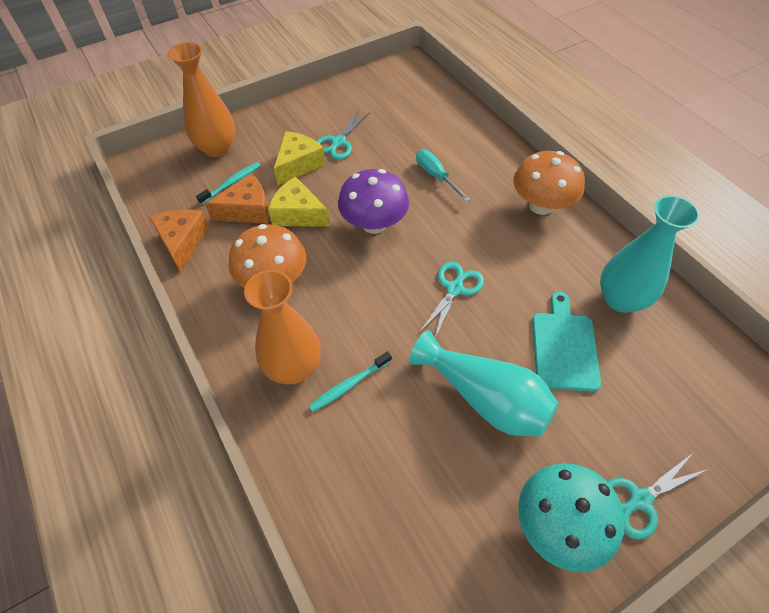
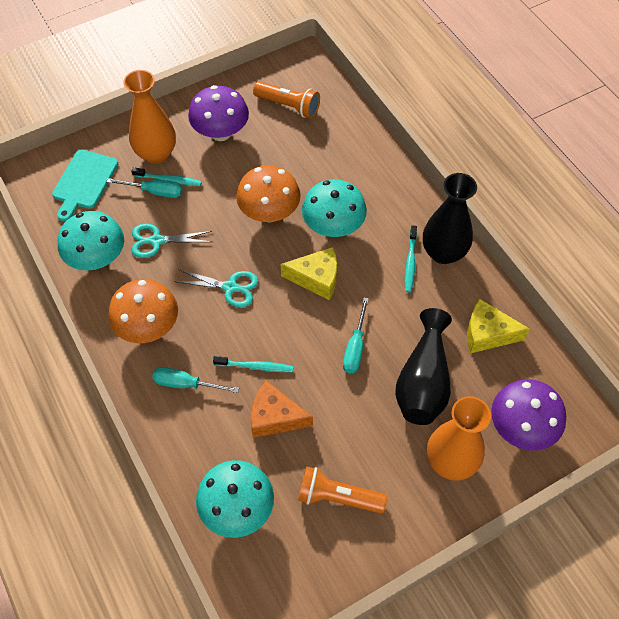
black vase: 0 -> 2
orange cheese: 2 -> 1
orange flashlight: 0 -> 2
purple mushroom: 1 -> 2
turquoise mushroom: 1 -> 3
turquoise scissors: 3 -> 2
turquoise screwdriver: 1 -> 3
turquoise toothbrush: 2 -> 3
turquoise vase: 2 -> 0

